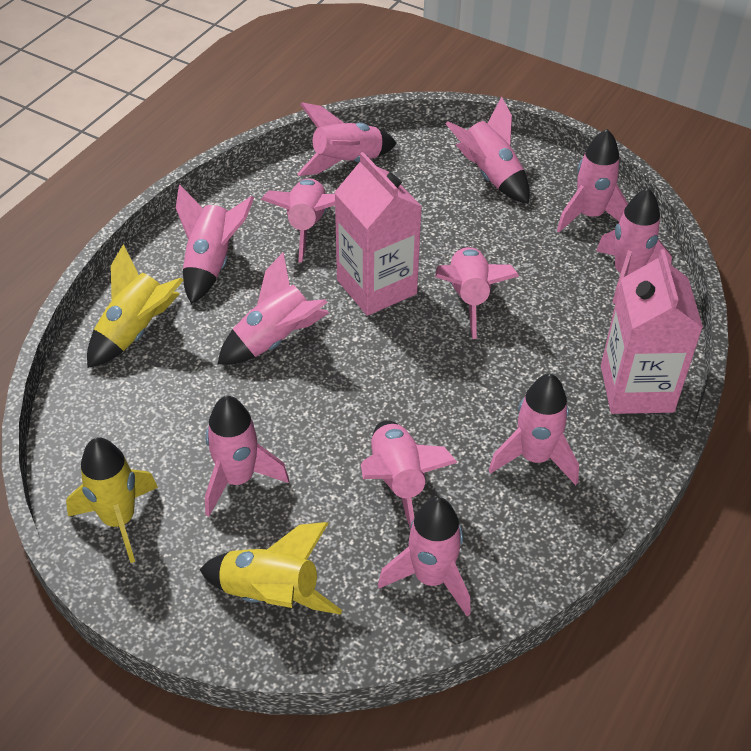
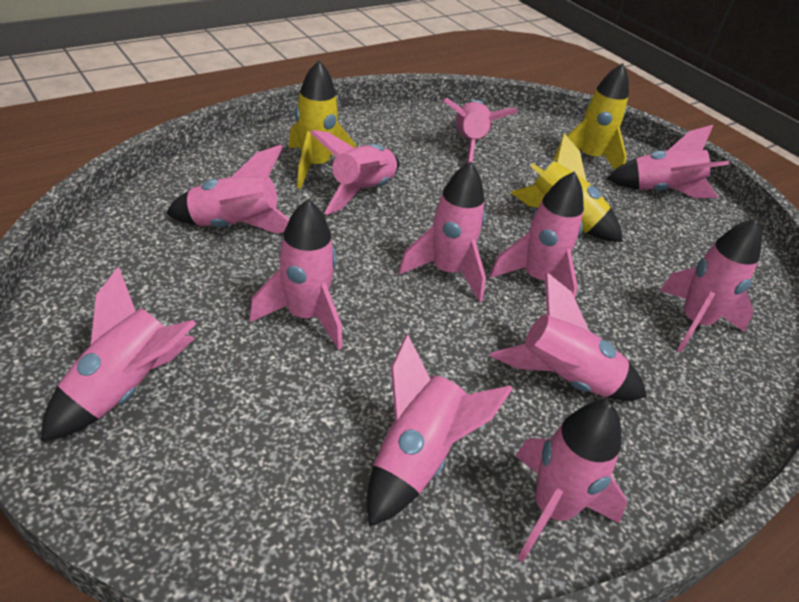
pink carton: 2 -> 0

